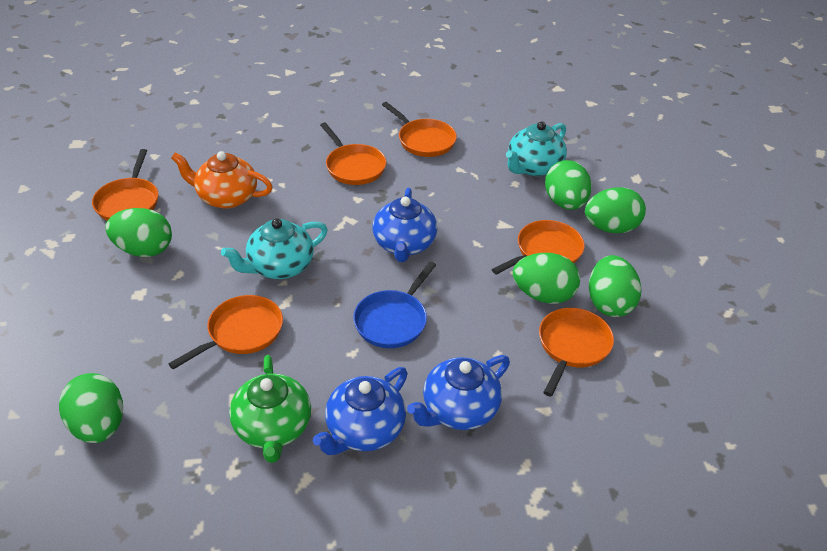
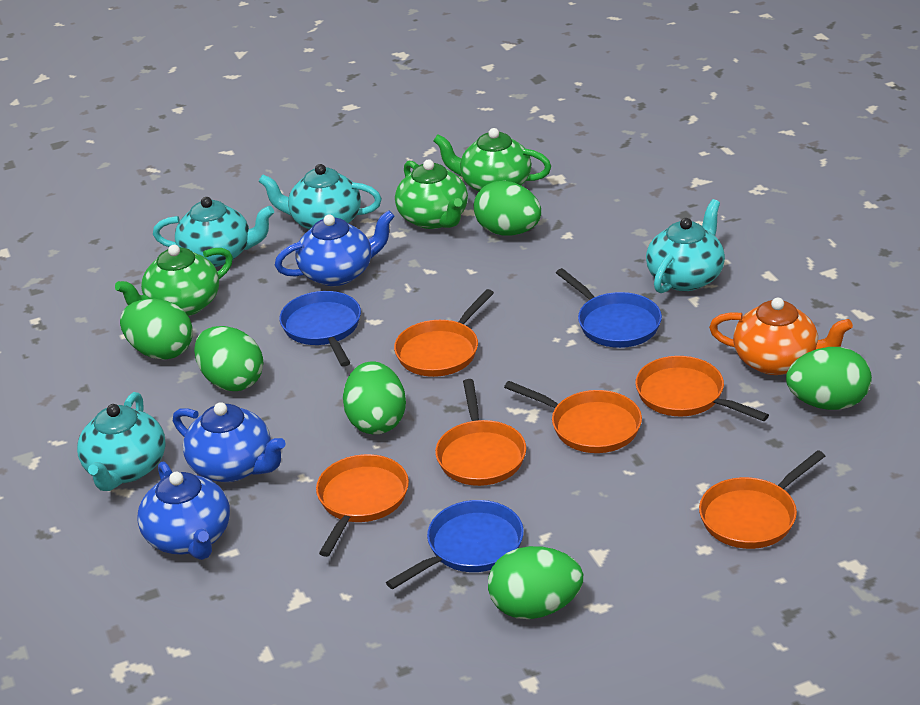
blue pan: 1 -> 3
green teapot: 1 -> 3
turquoise teapot: 2 -> 4

